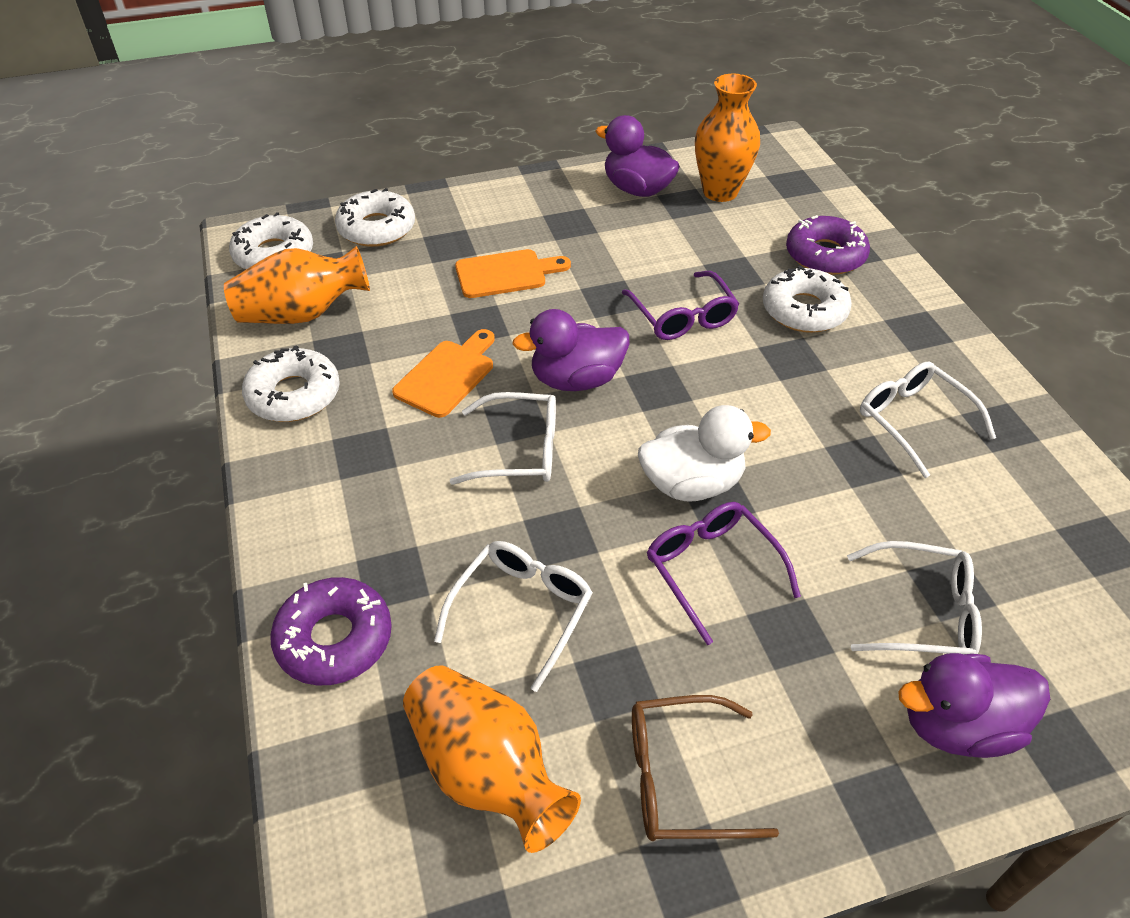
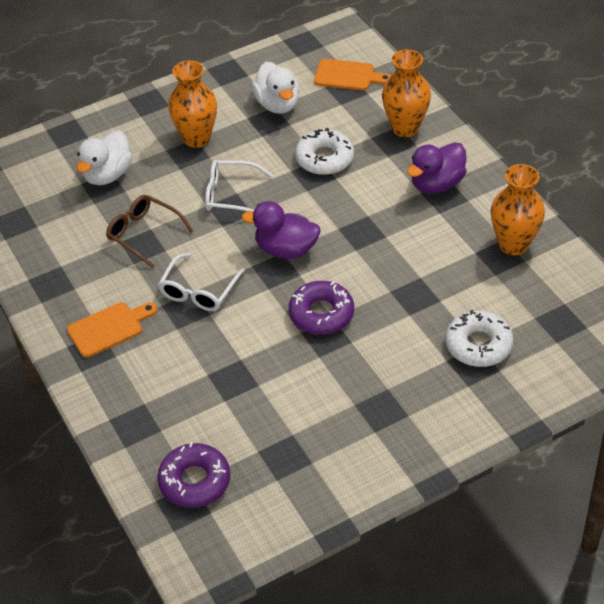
purple duck: 3 -> 2
purple glasses: 2 -> 0
white donut: 4 -> 2
white duck: 1 -> 2
white glasses: 4 -> 2

